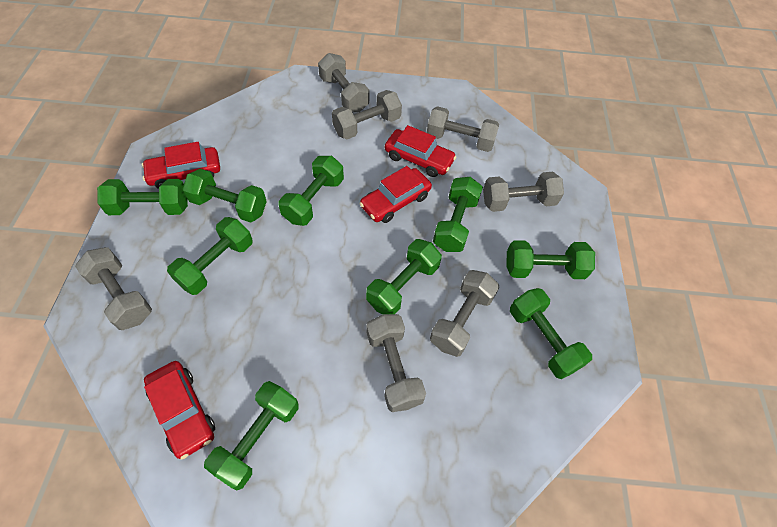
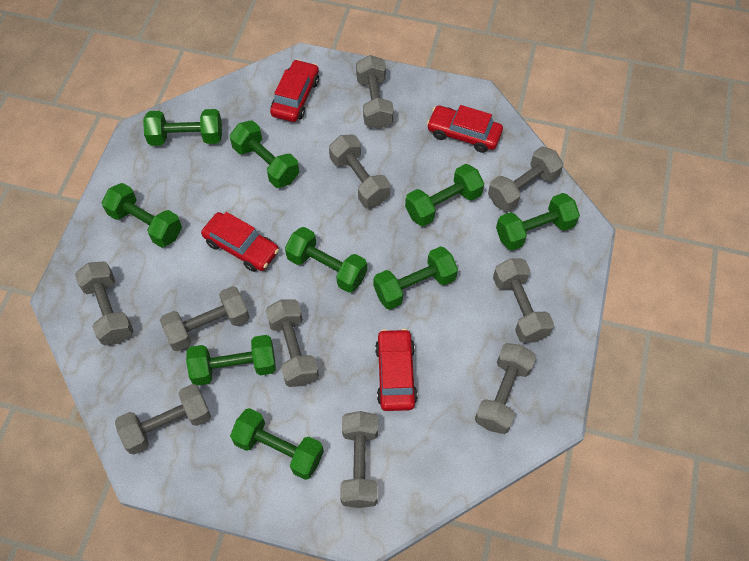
grey dumbbell: 7 -> 10

